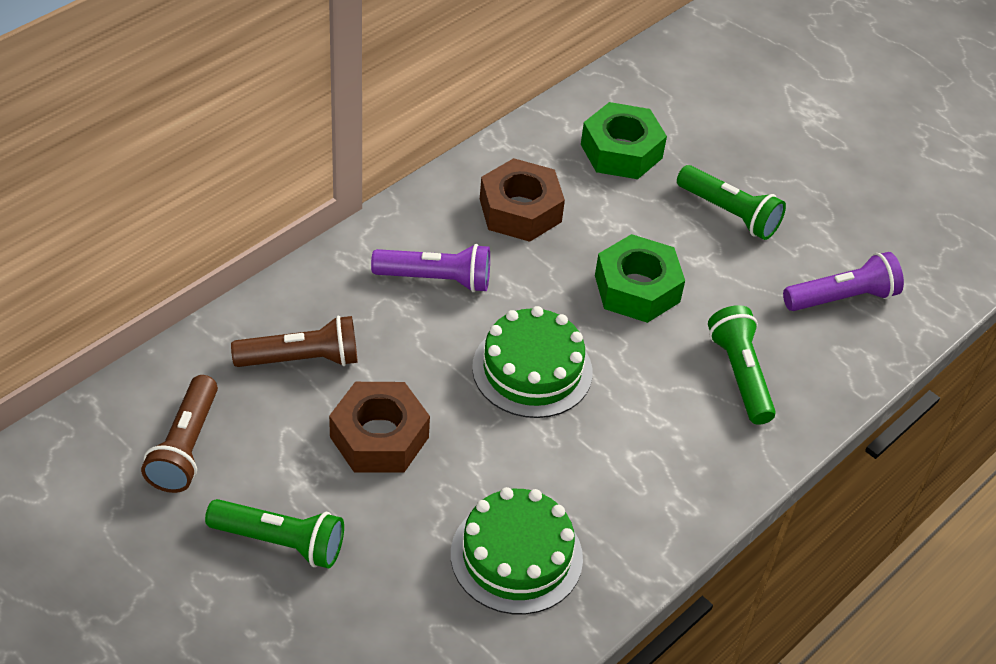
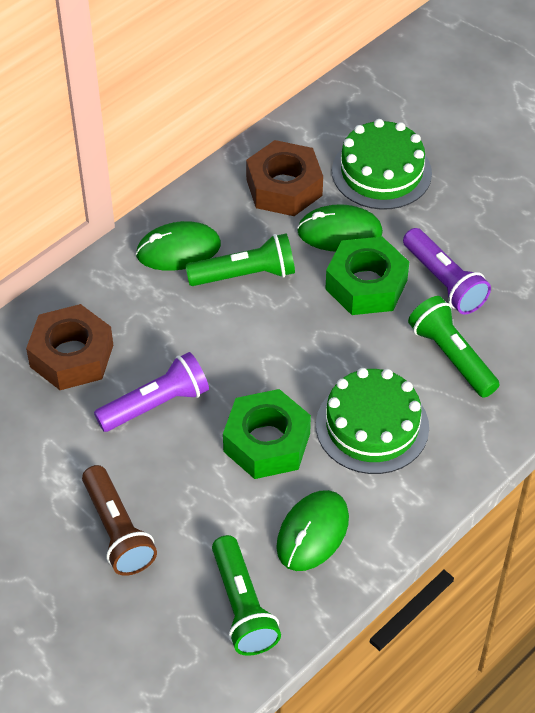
brown flashlight: 2 -> 1
green mouse: 0 -> 3

